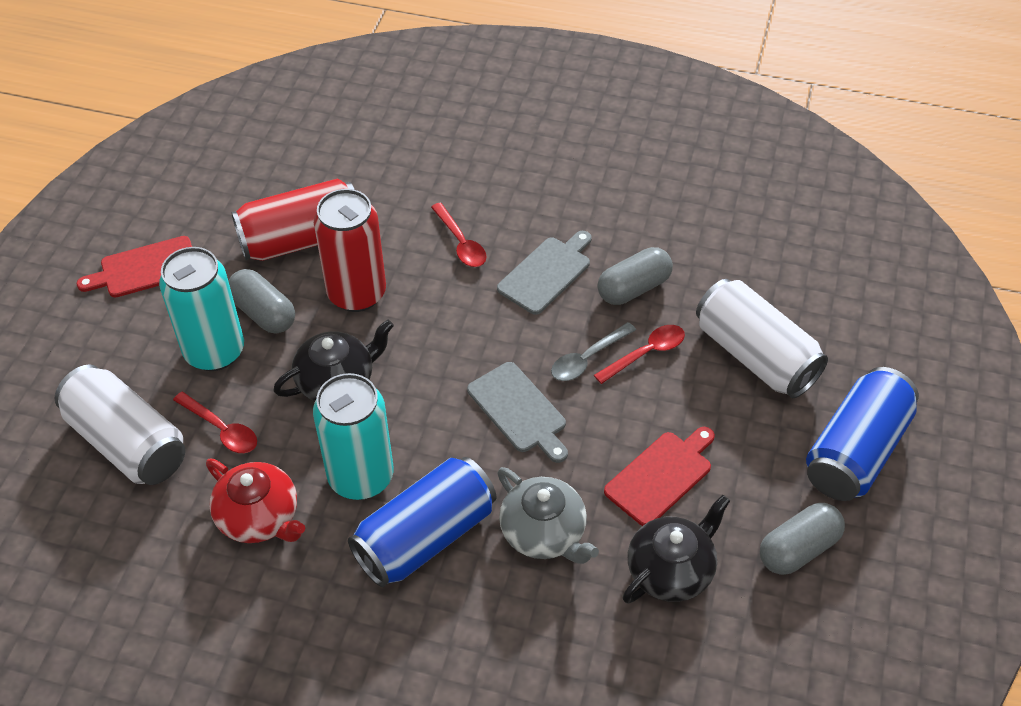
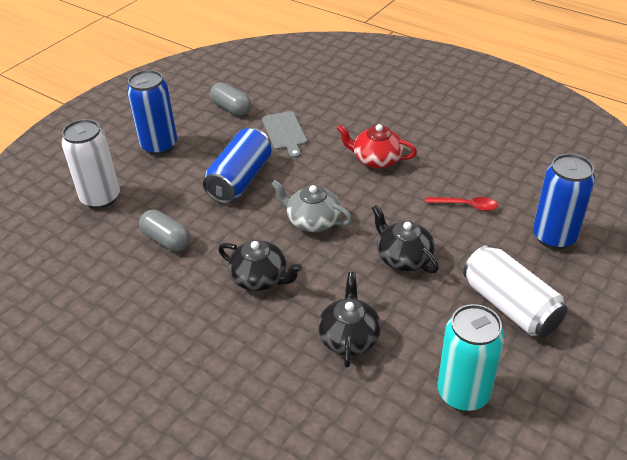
black teapot: 2 -> 3
blue can: 2 -> 3
grey capsule: 3 -> 2
grey cutting board: 2 -> 1
grey spoon: 1 -> 0
red can: 2 -> 0
red cutting board: 2 -> 0
red spoon: 3 -> 1
turquoise can: 2 -> 1

